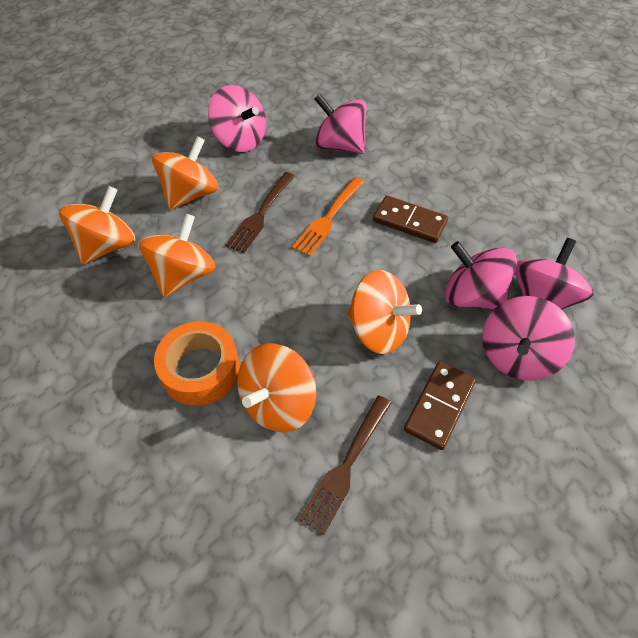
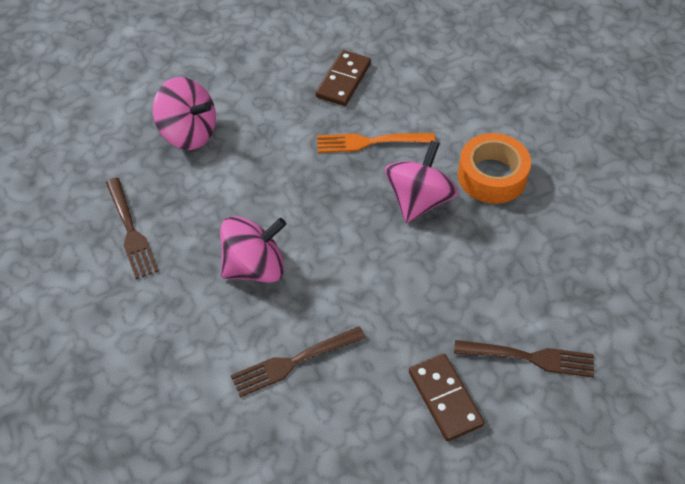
brown fork: 2 -> 3
orange spinning top: 5 -> 0
pink spinning top: 5 -> 3

